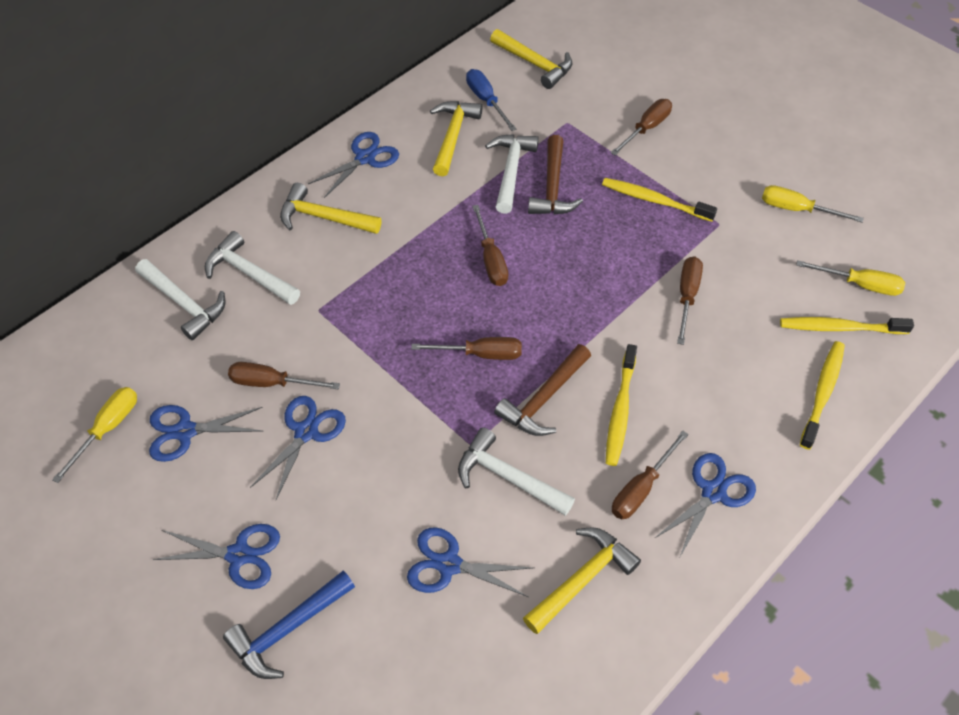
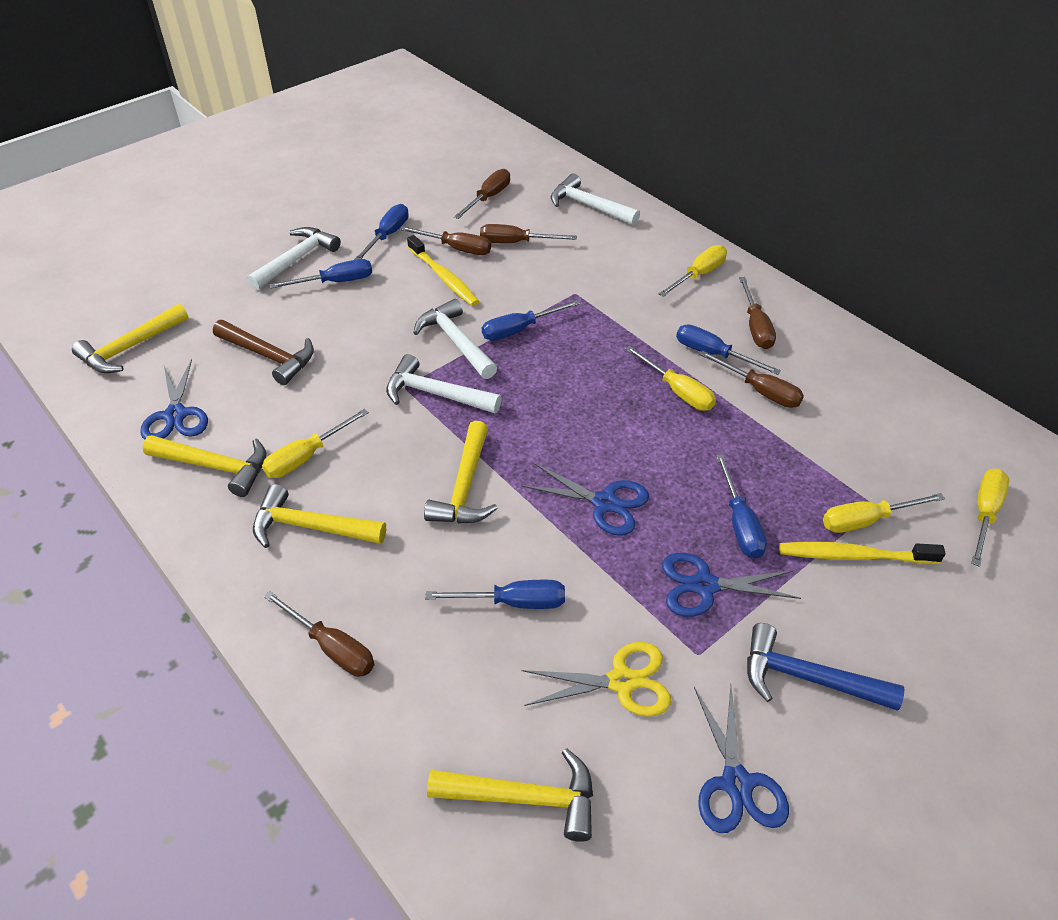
blue scissors: 6 -> 4
blue screwdriver: 1 -> 6
brown hammer: 2 -> 1
yellow hammer: 4 -> 5
yellow scissors: 0 -> 1
yellow screwdriver: 3 -> 5
yellow toothbrush: 4 -> 2

